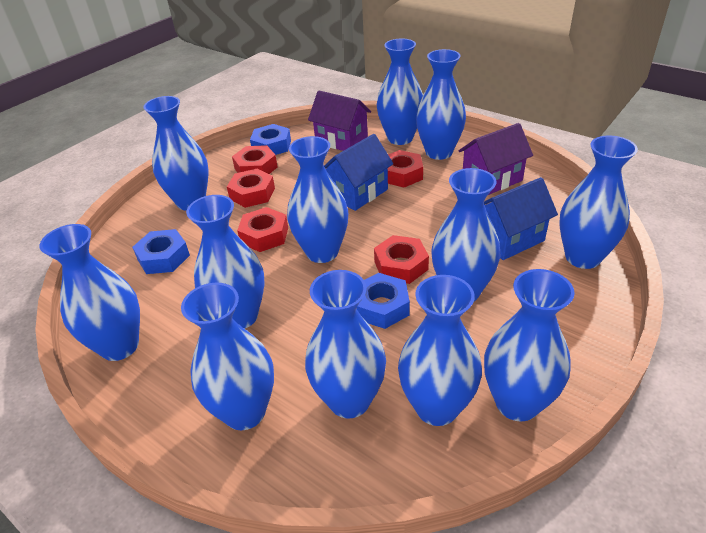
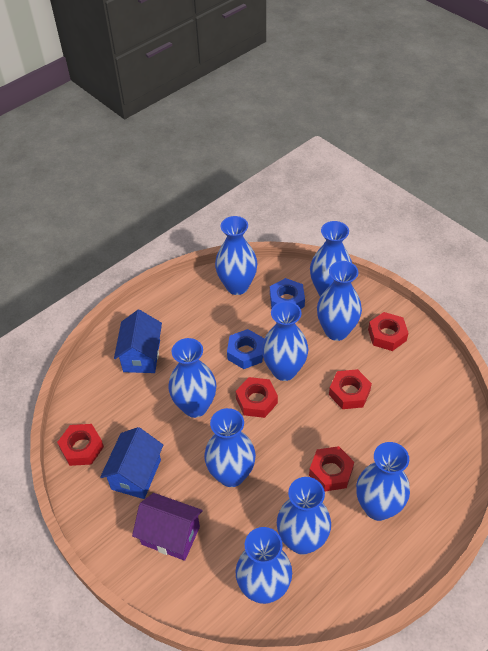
blue nut: 3 -> 2
blue vase: 12 -> 9
purple house: 2 -> 1

